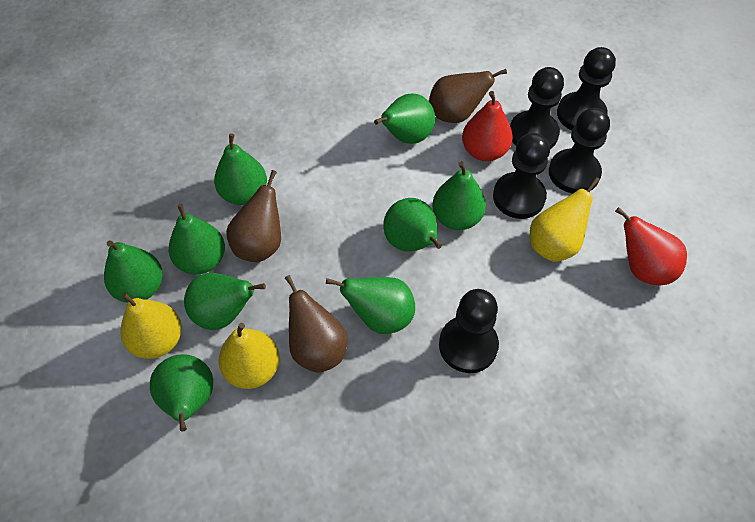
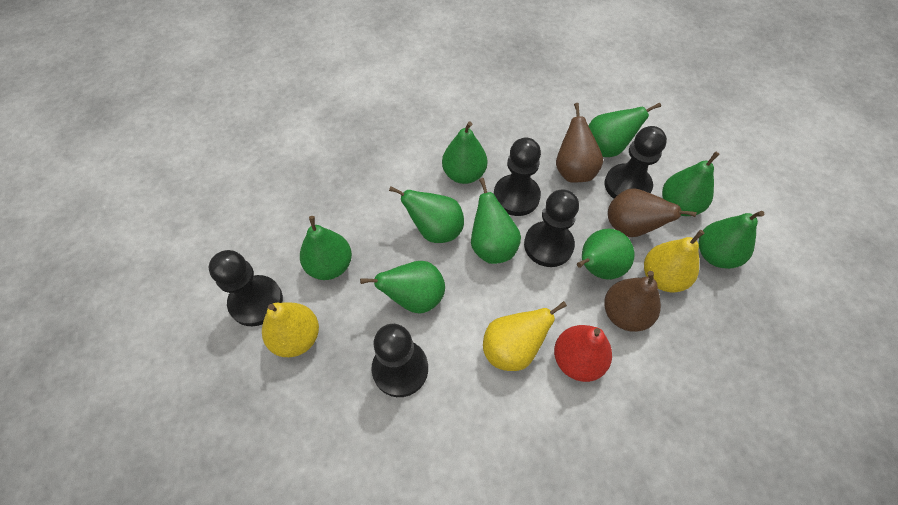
red pear: 2 -> 1

